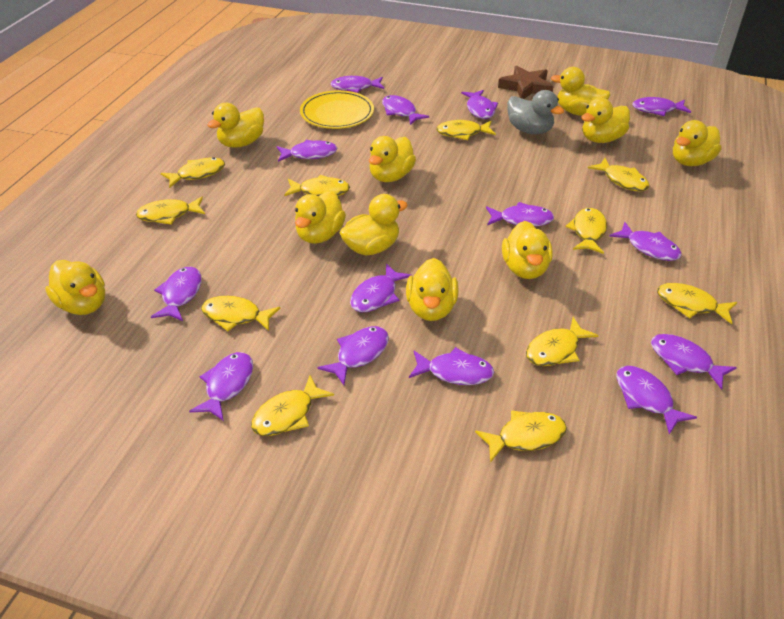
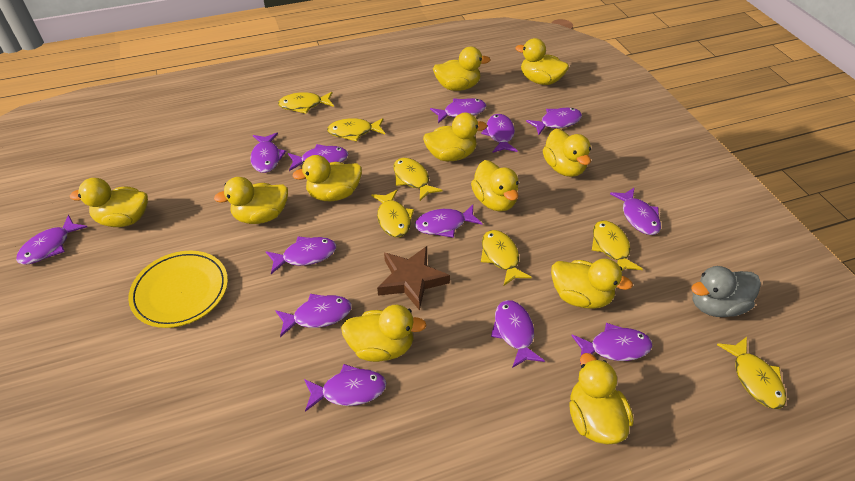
purple fish: 14 -> 13
yellow duck: 10 -> 11
yellow fish: 11 -> 7

